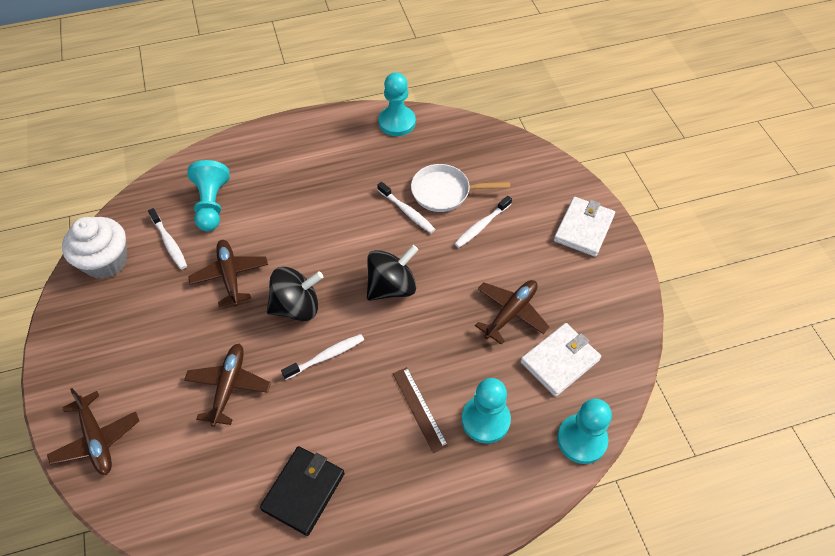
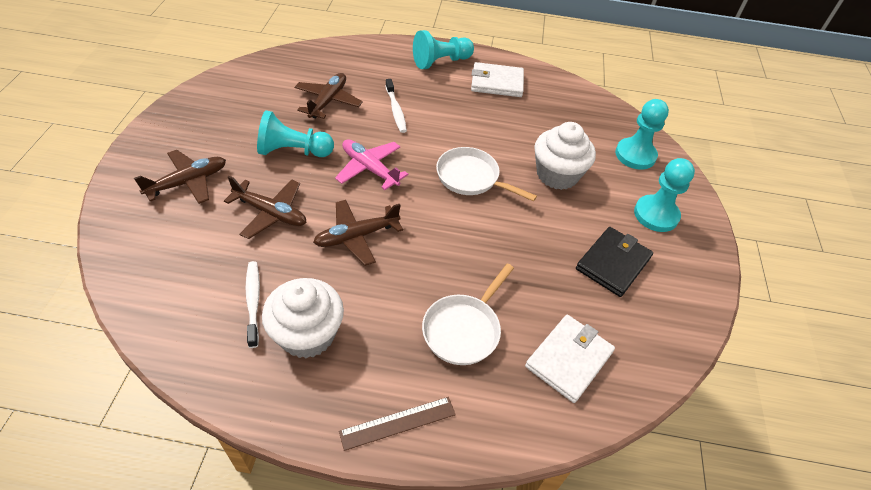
black spinning top: 2 -> 0
pink plane: 0 -> 1
white cupcake: 1 -> 2
white pan: 1 -> 2
white toothbrush: 4 -> 2

